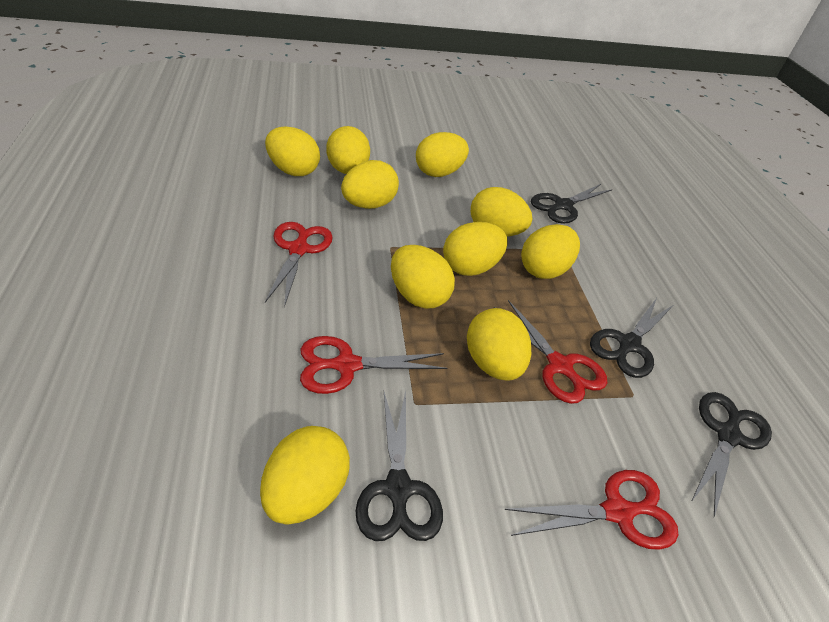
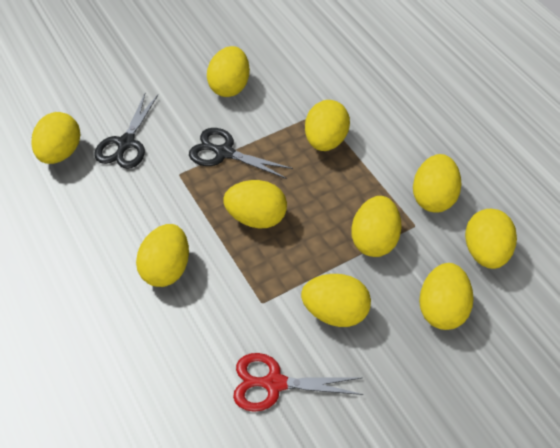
black scissors: 4 -> 2
red scissors: 4 -> 1

